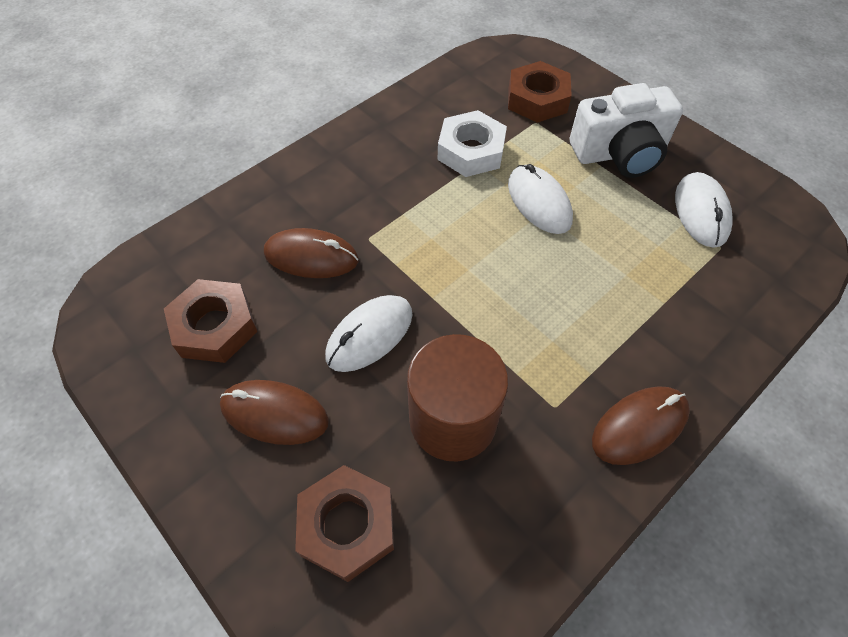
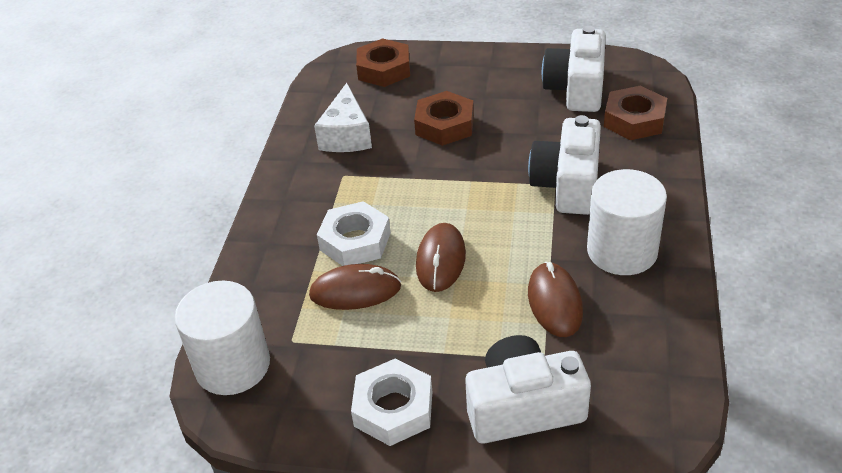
brown cylinder: 1 -> 0
white camera: 1 -> 3
white cheese: 0 -> 1
white cylinder: 0 -> 2
white mouse: 3 -> 0
white nut: 1 -> 2

